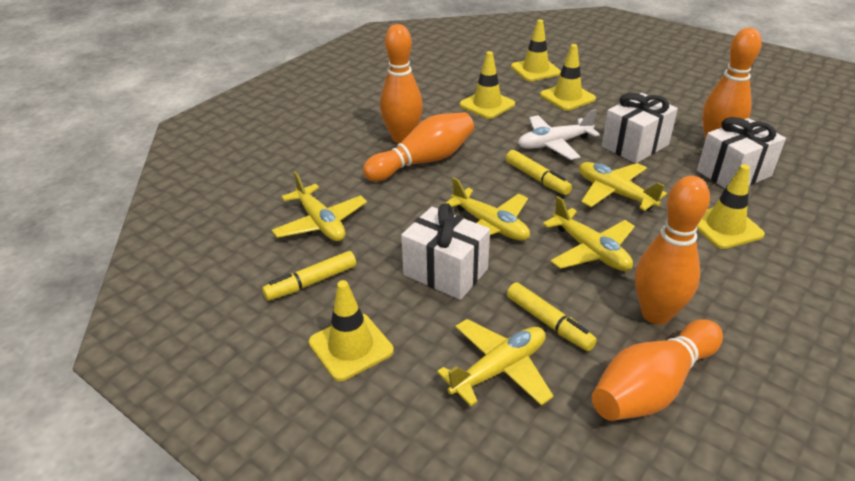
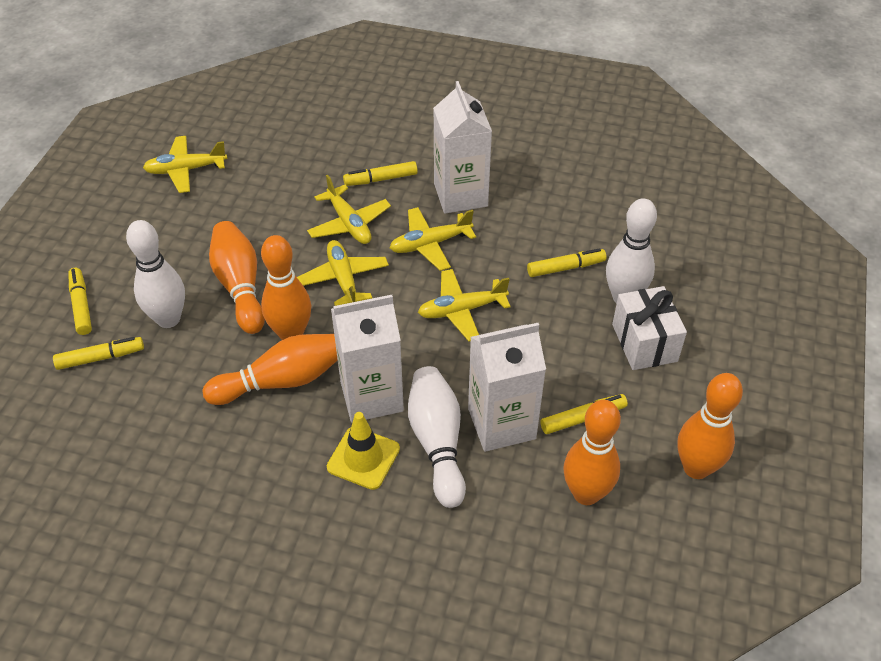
white bowling pin: 0 -> 3
white carton: 0 -> 3
white gift: 3 -> 1
white plane: 1 -> 0
yellow marker: 3 -> 5
yellow traffic cone: 5 -> 1

